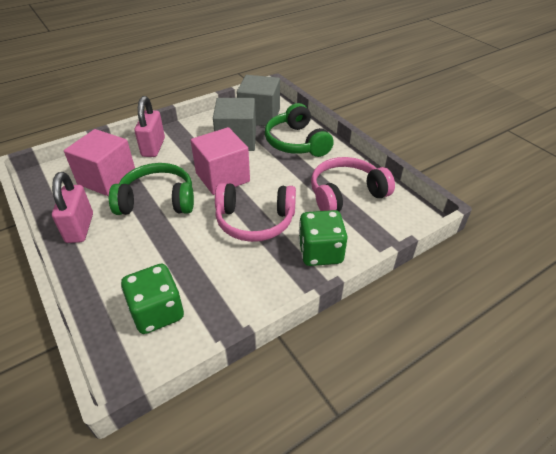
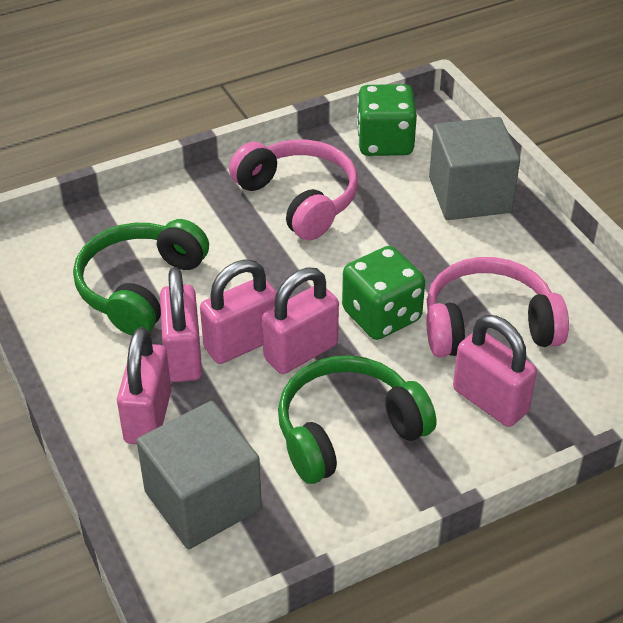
pink cube: 2 -> 0
pink padlock: 2 -> 5

